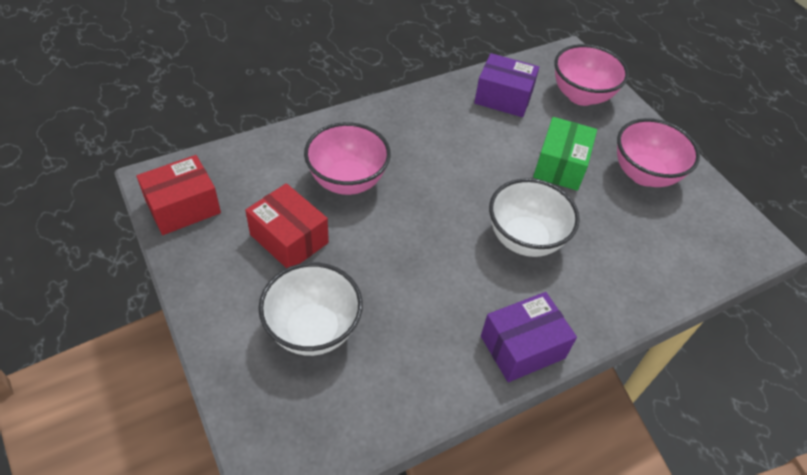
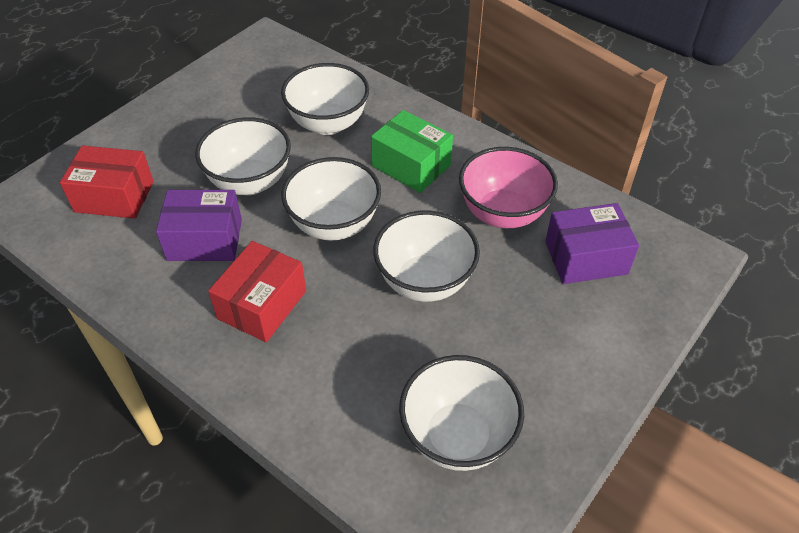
pink bowl: 3 -> 1
white bowl: 2 -> 5

